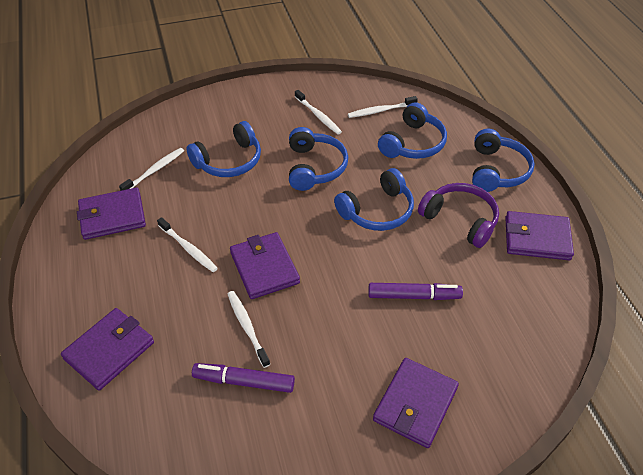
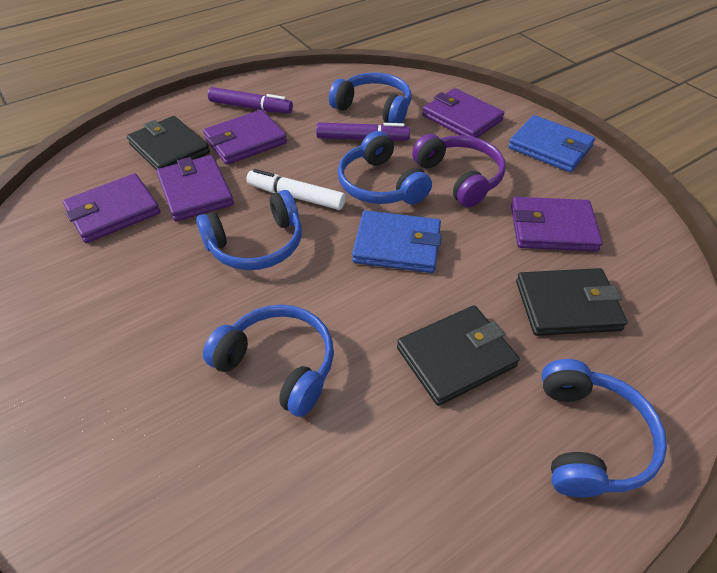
black wallet: 0 -> 3
blue wallet: 0 -> 2
white marker: 0 -> 1
white toothbrush: 5 -> 0

